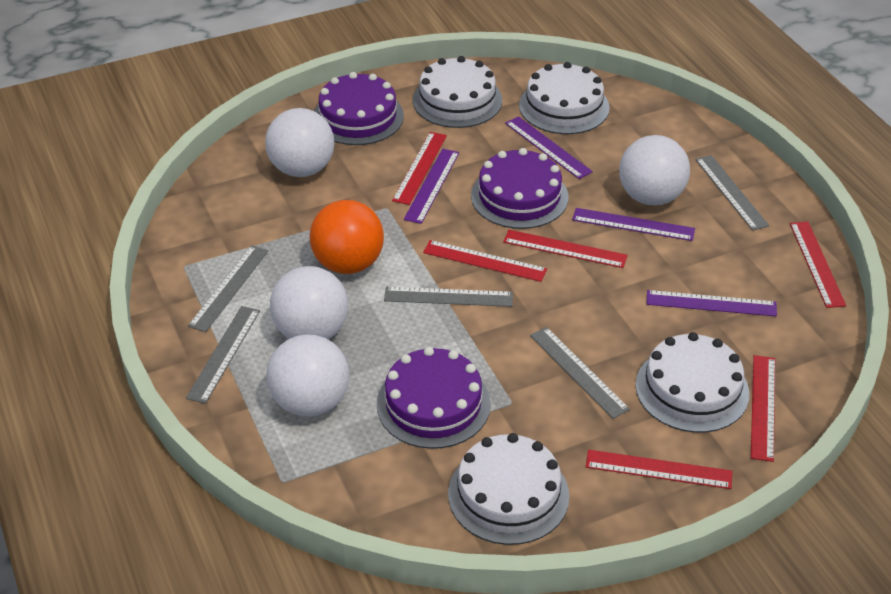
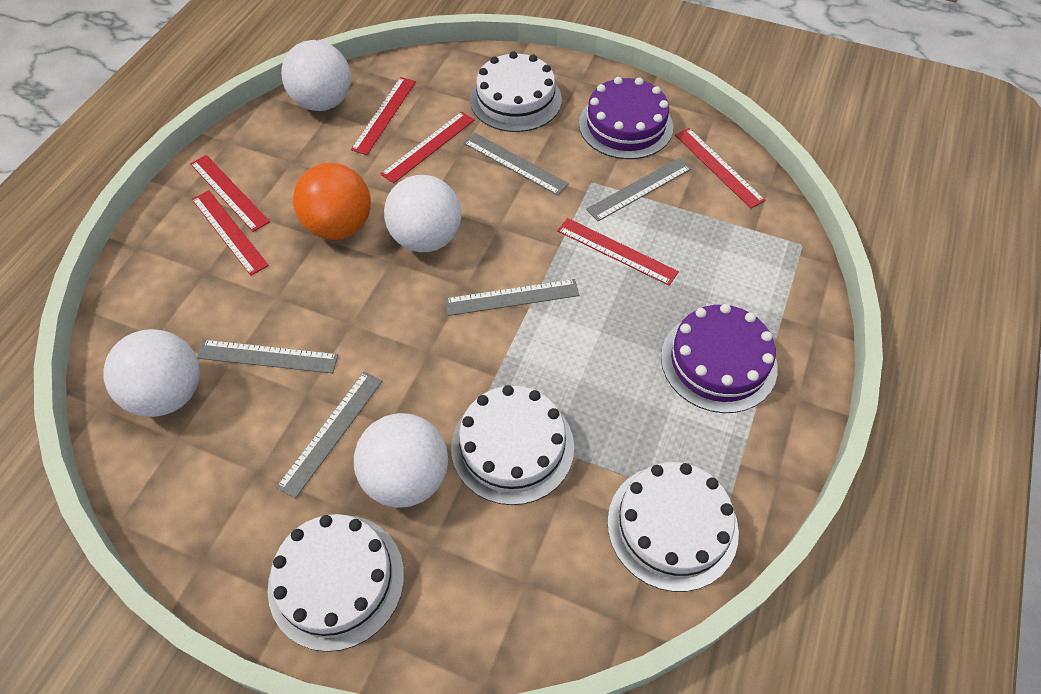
purple cake: 3 -> 2
purple ruler: 4 -> 0

